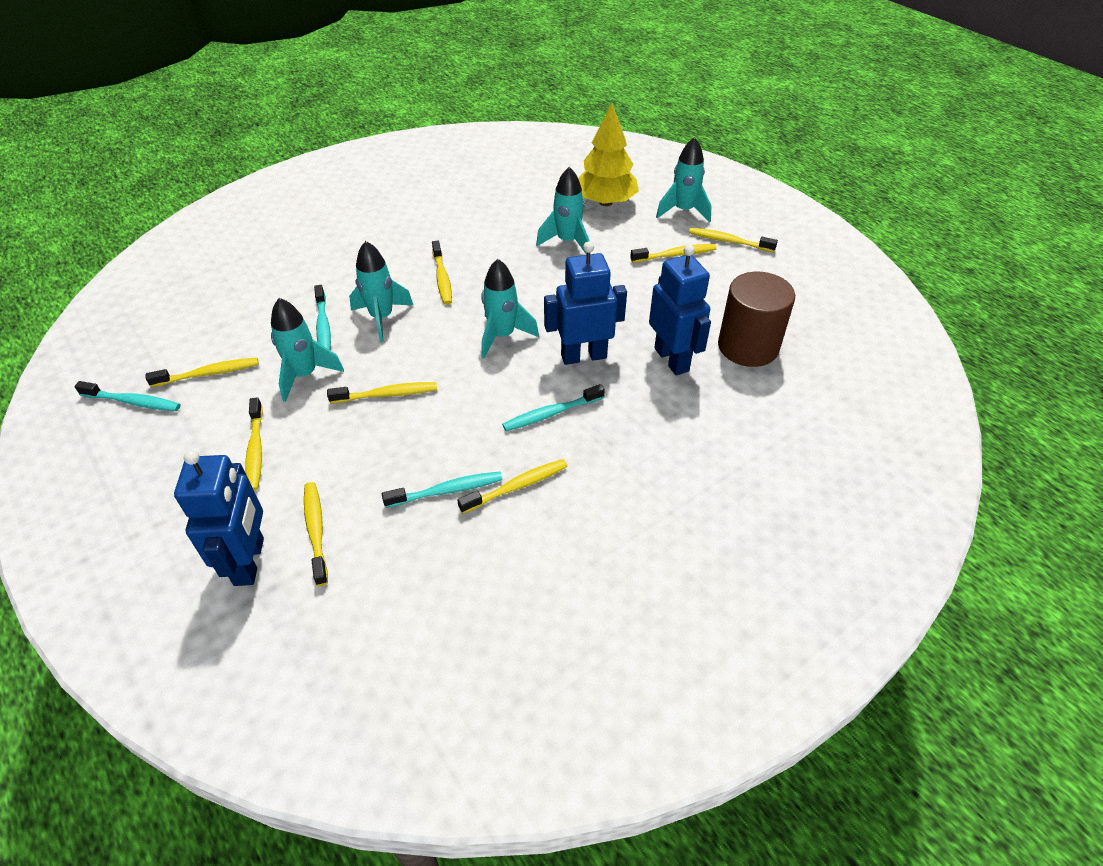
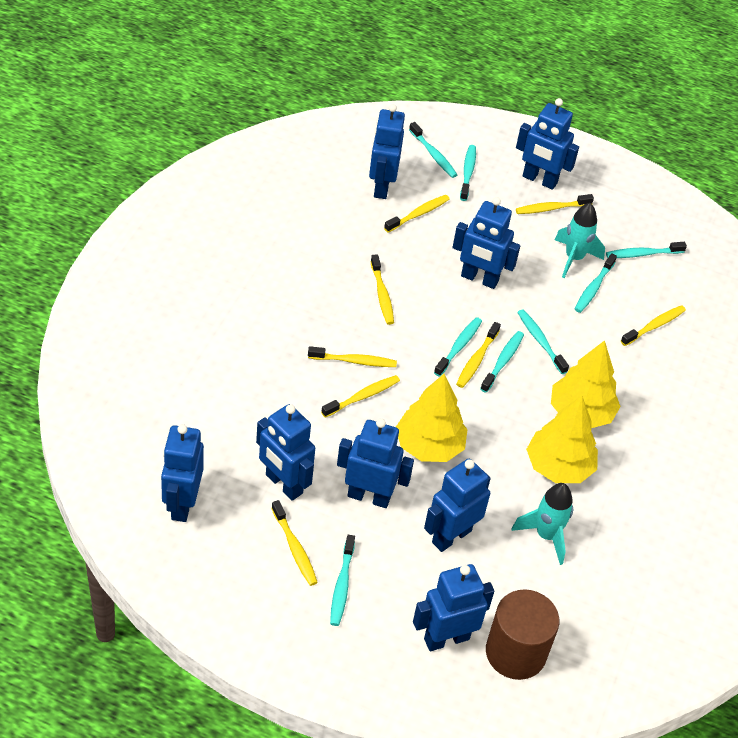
blue robot: 3 -> 8
turquoise rocket: 5 -> 2
turquoise toothbrush: 4 -> 8
yellow tree: 1 -> 3

